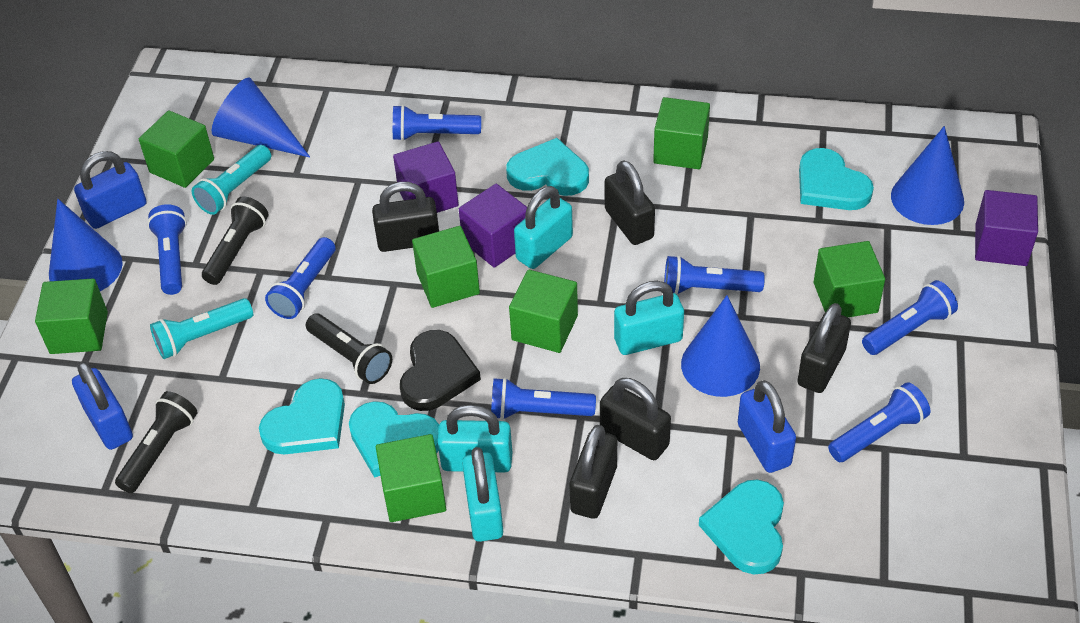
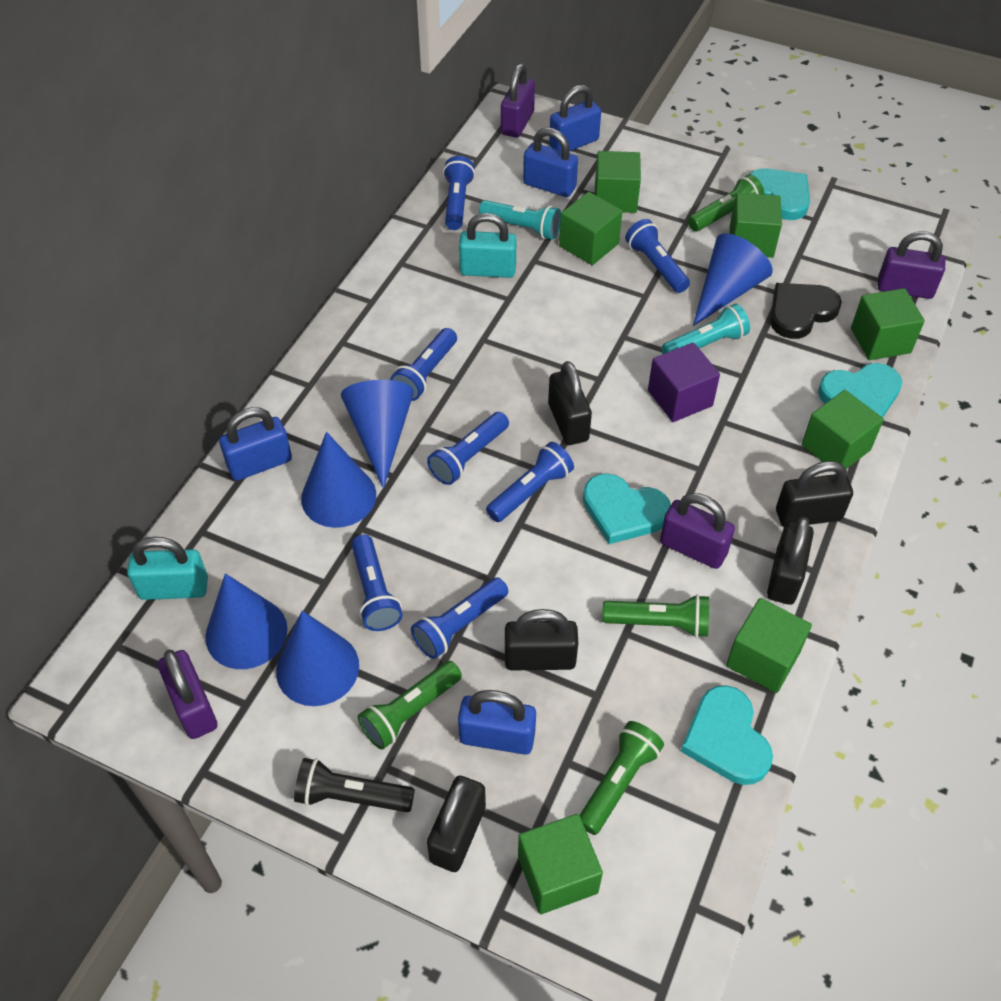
black flashlight: 3 -> 1
blue cone: 4 -> 5
blue padlock: 3 -> 4
green flashlight: 0 -> 4
purple cube: 3 -> 1
purple padlock: 0 -> 4
turquoise heart: 5 -> 4
turquoise padlock: 4 -> 2

